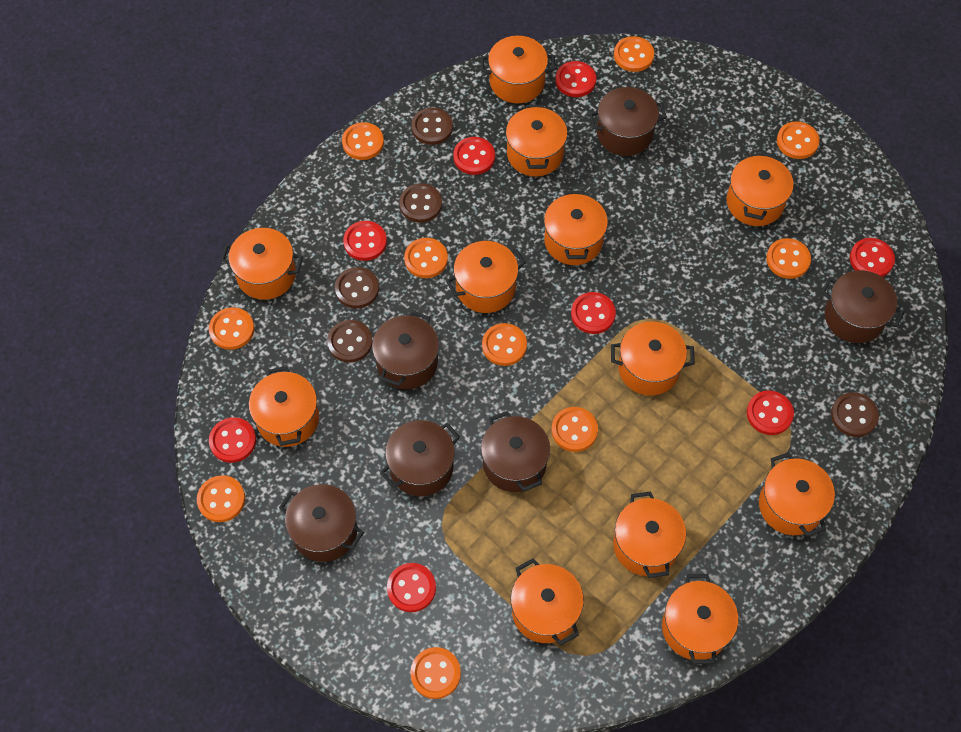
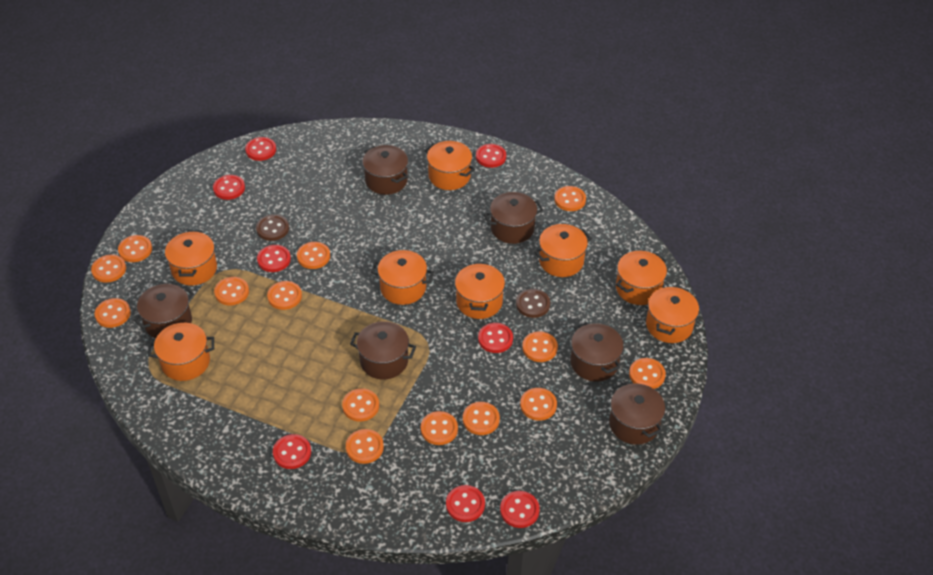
brown button: 5 -> 2
orange button: 10 -> 14
orange pot: 12 -> 8

